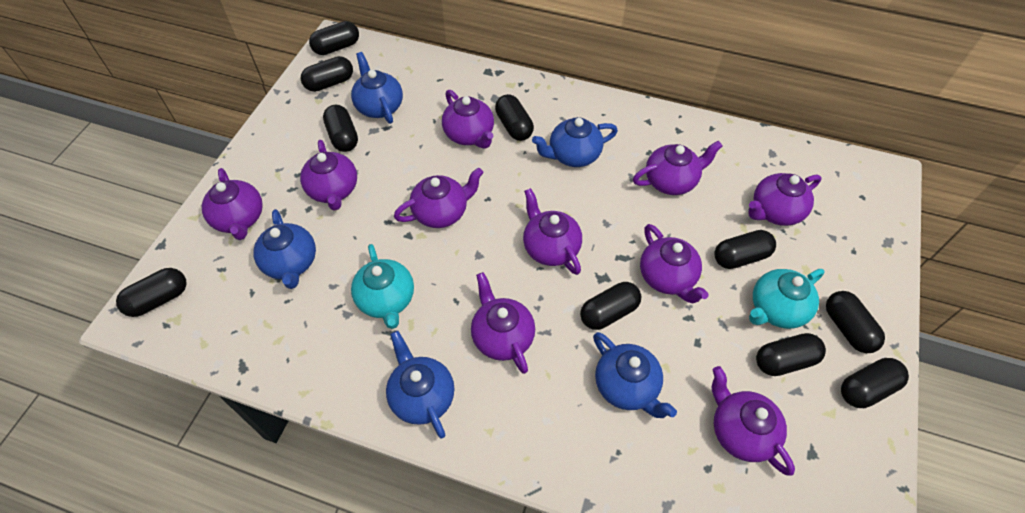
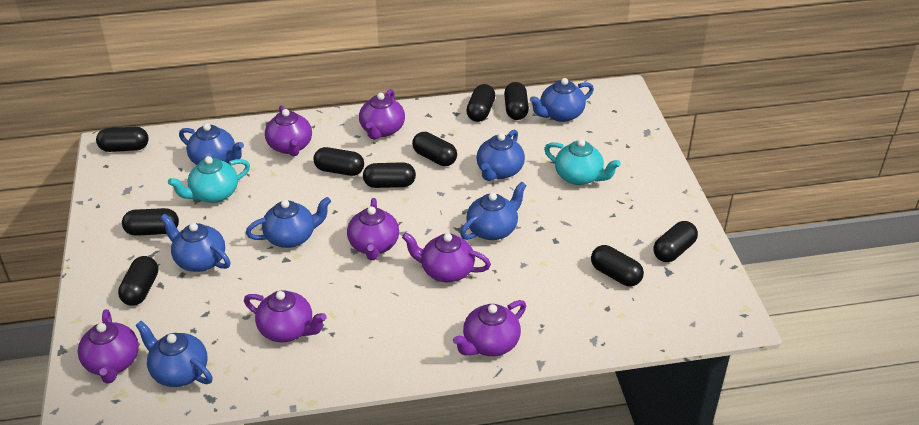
blue teapot: 5 -> 7
purple teapot: 10 -> 7

